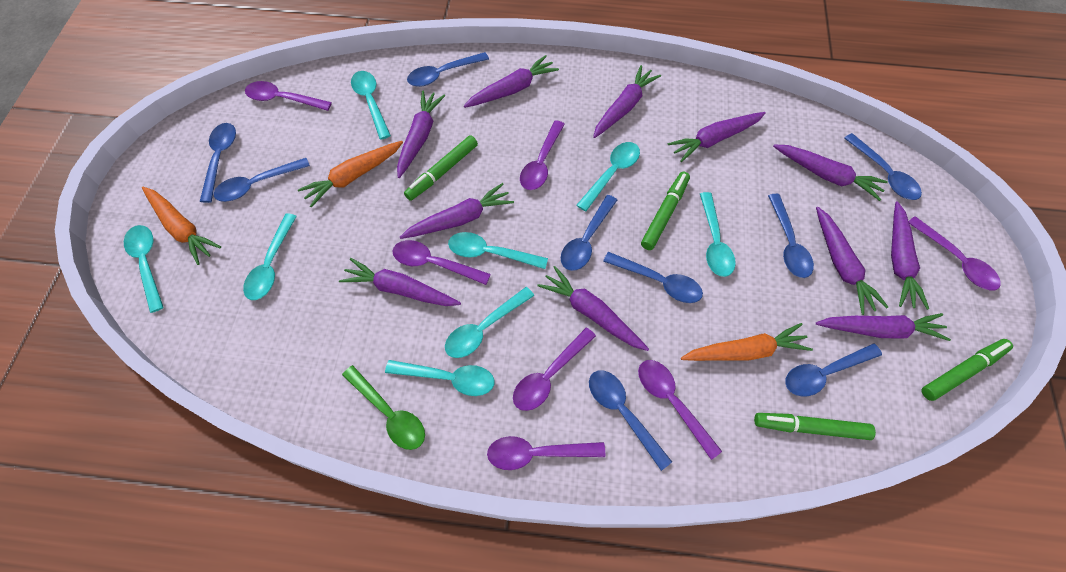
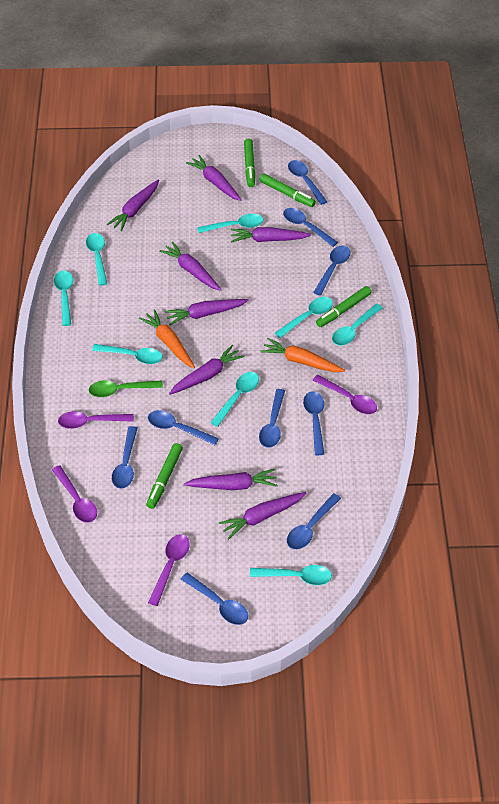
orange carrot: 3 -> 2
purple carrot: 11 -> 8
purple spoon: 7 -> 4

